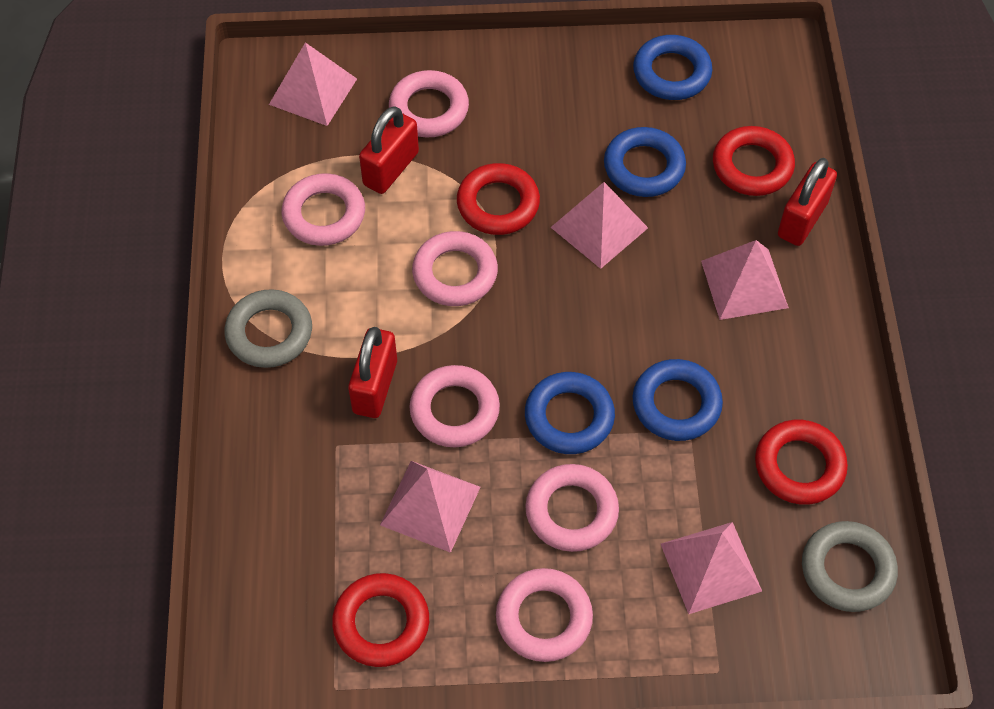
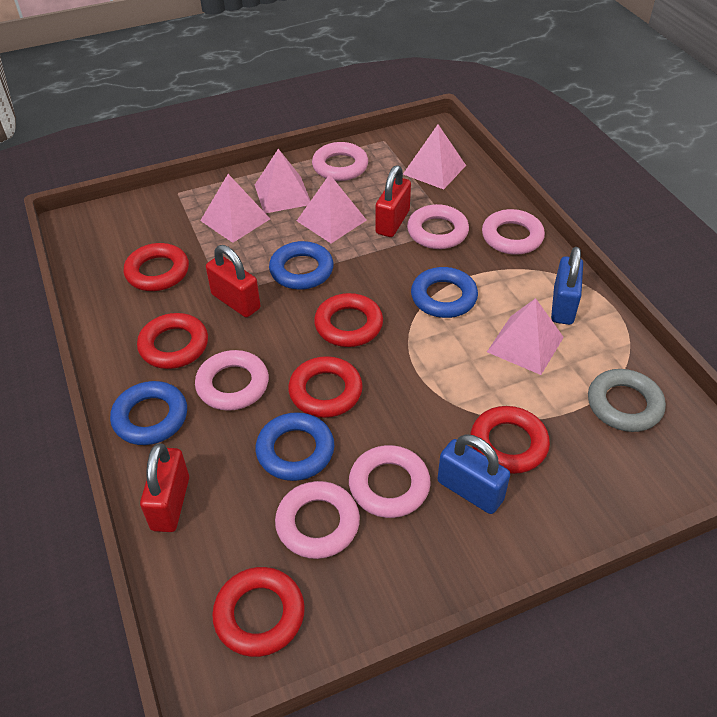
blue padlock: 0 -> 2
grey ring: 2 -> 1
red ring: 4 -> 6

